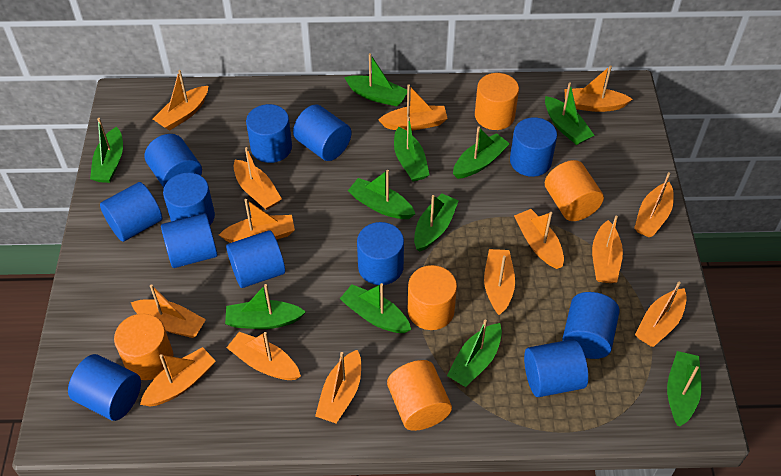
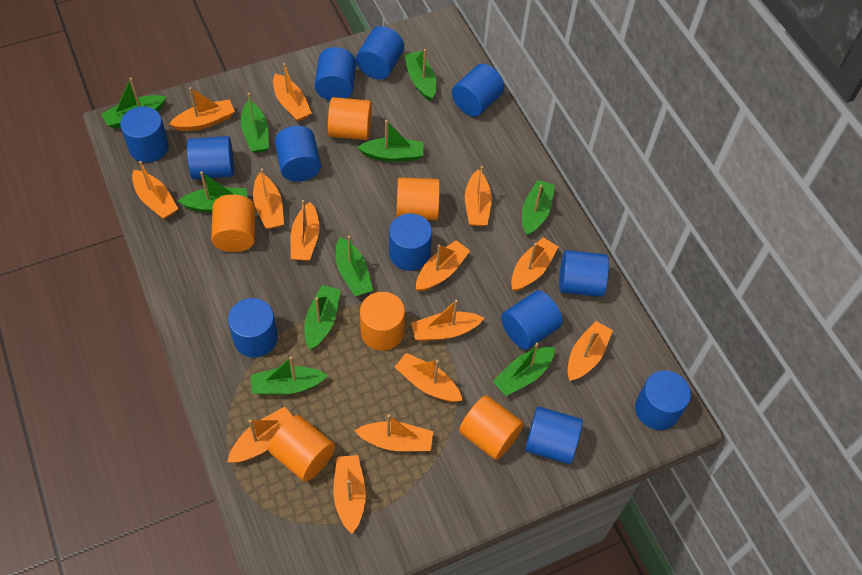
green boat: 11 -> 10
orange cylinder: 5 -> 6

